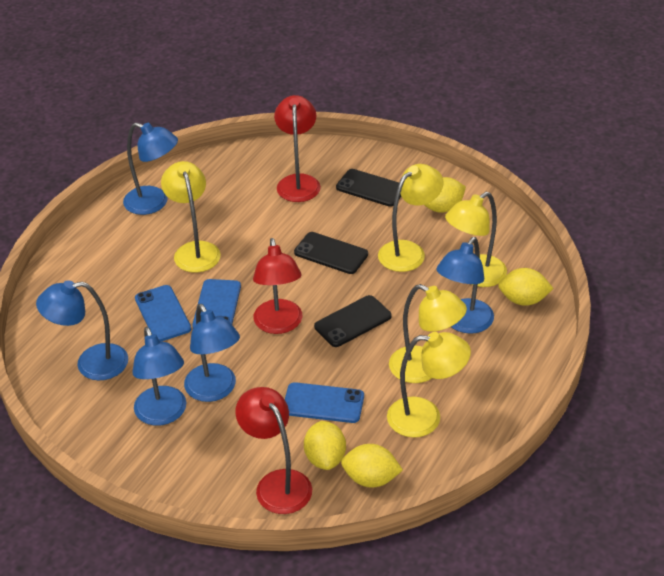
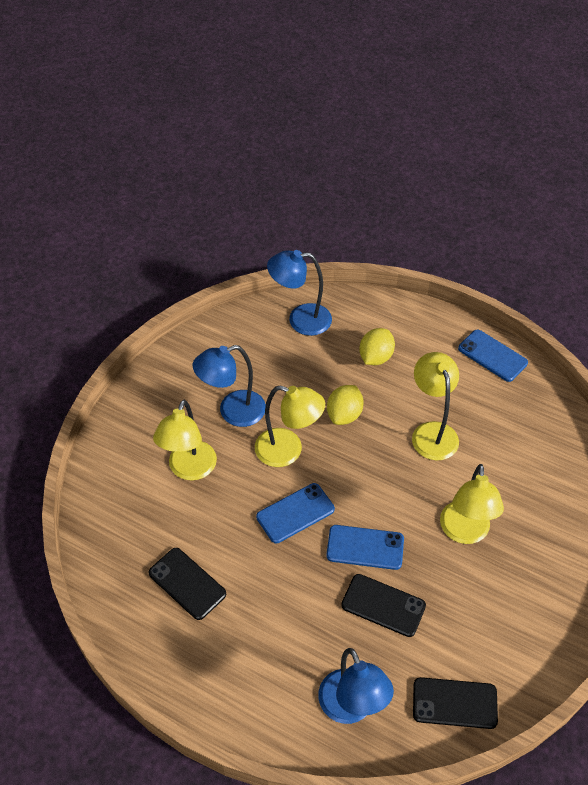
blue lamp: 5 -> 3
red lamp: 3 -> 0
yellow lamp: 5 -> 4
yellow lemon: 4 -> 2

